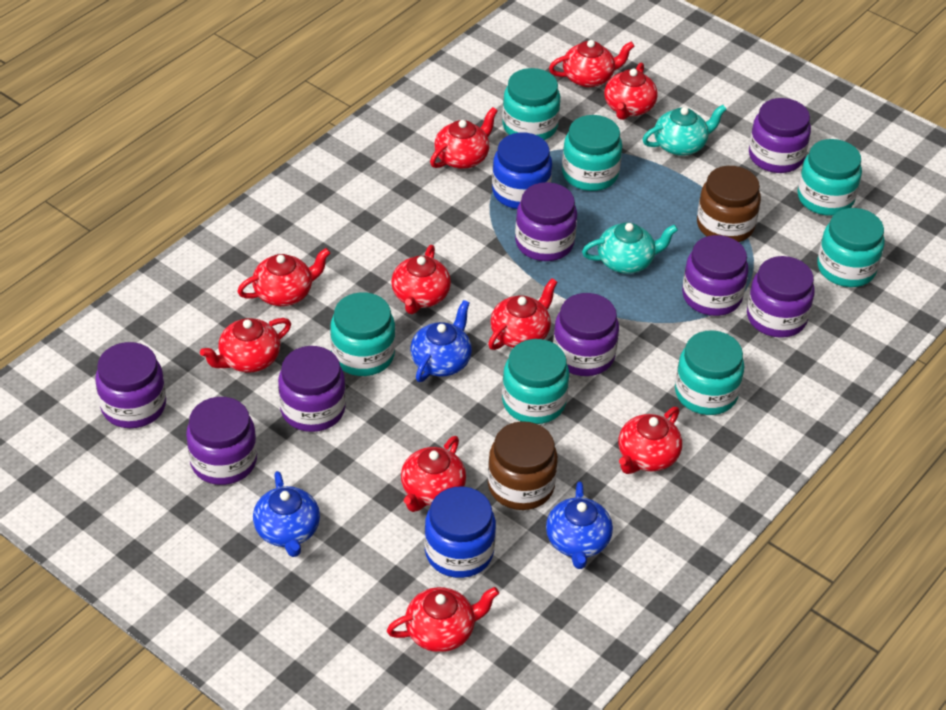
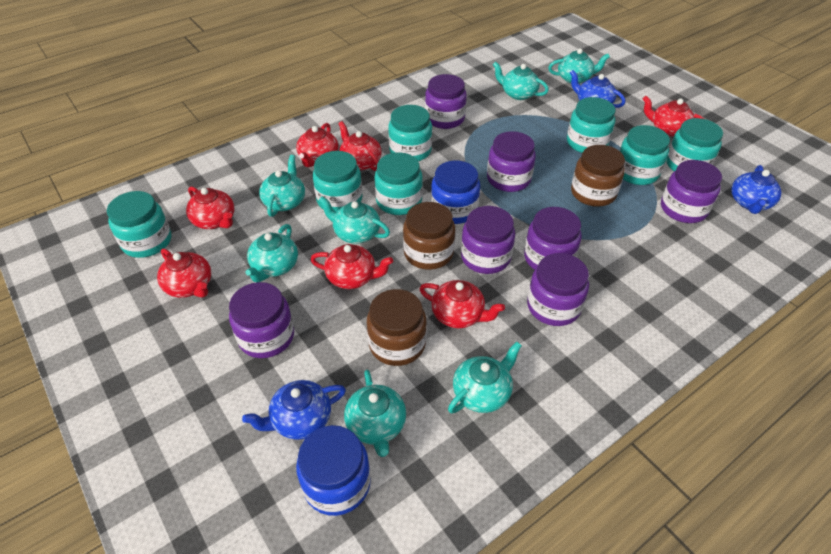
brown jar: 2 -> 3
purple jar: 8 -> 7
red teapot: 10 -> 7
turquoise teapot: 2 -> 7

